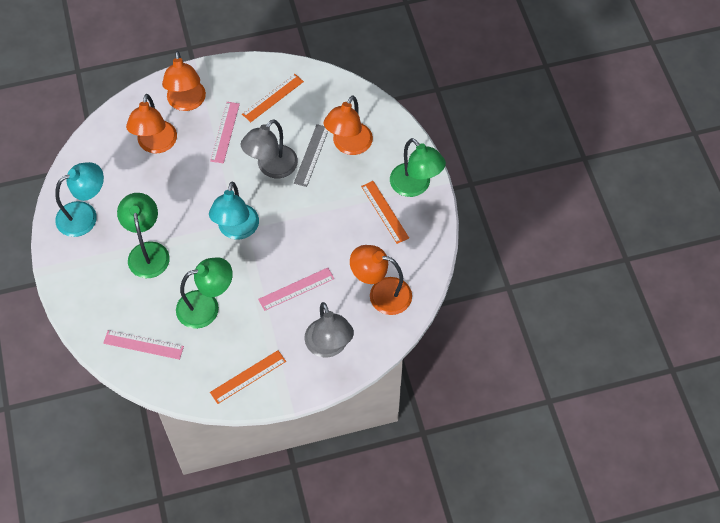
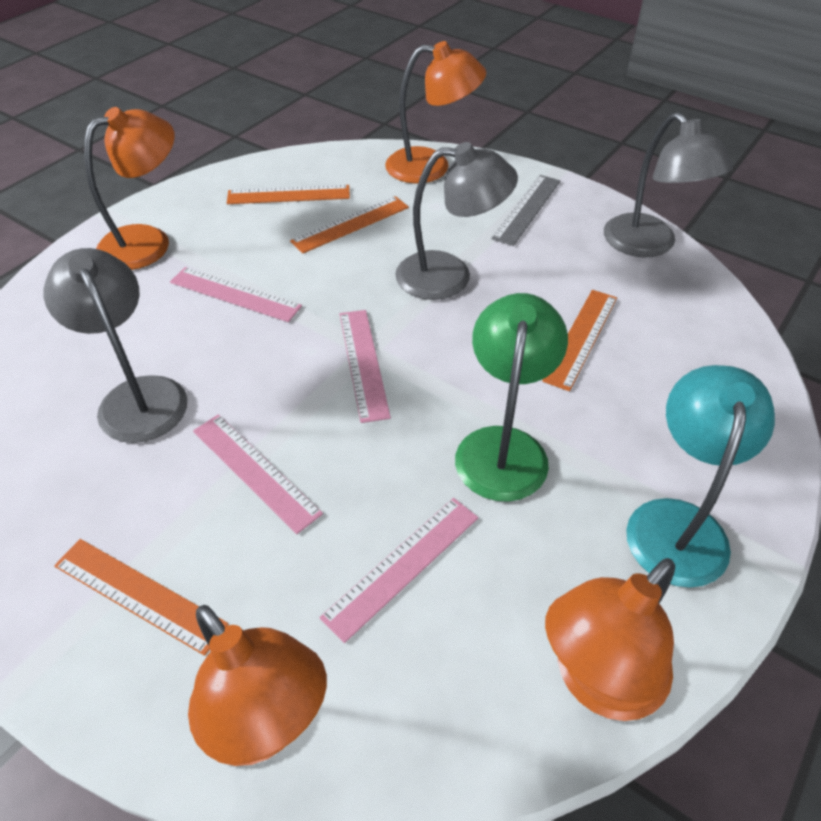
green lamp: 3 -> 1
grey lamp: 2 -> 3
orange ruler: 3 -> 4
pink ruler: 3 -> 4
turquoise lamp: 2 -> 1

